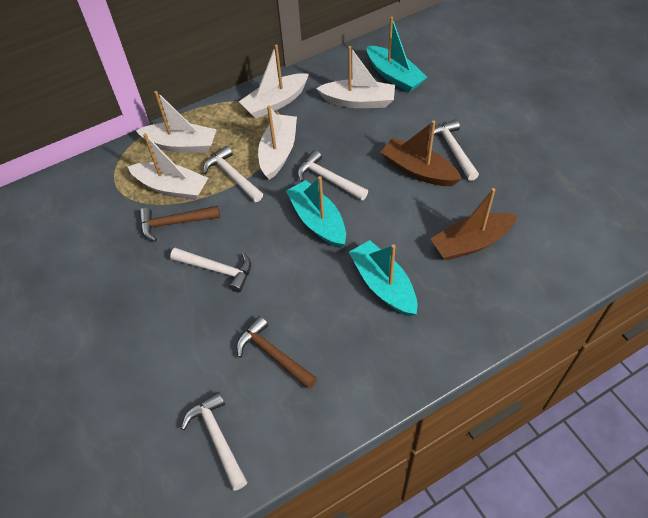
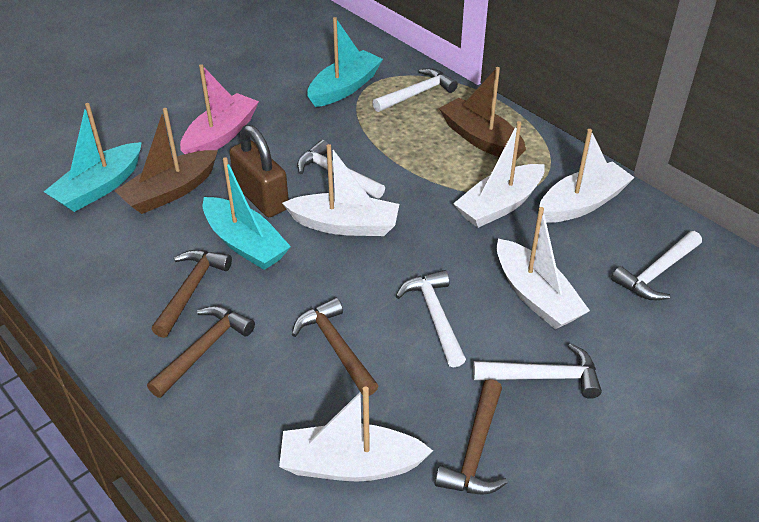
brown hammer: 2 -> 4
brown padlock: 0 -> 1
pink boat: 0 -> 1

